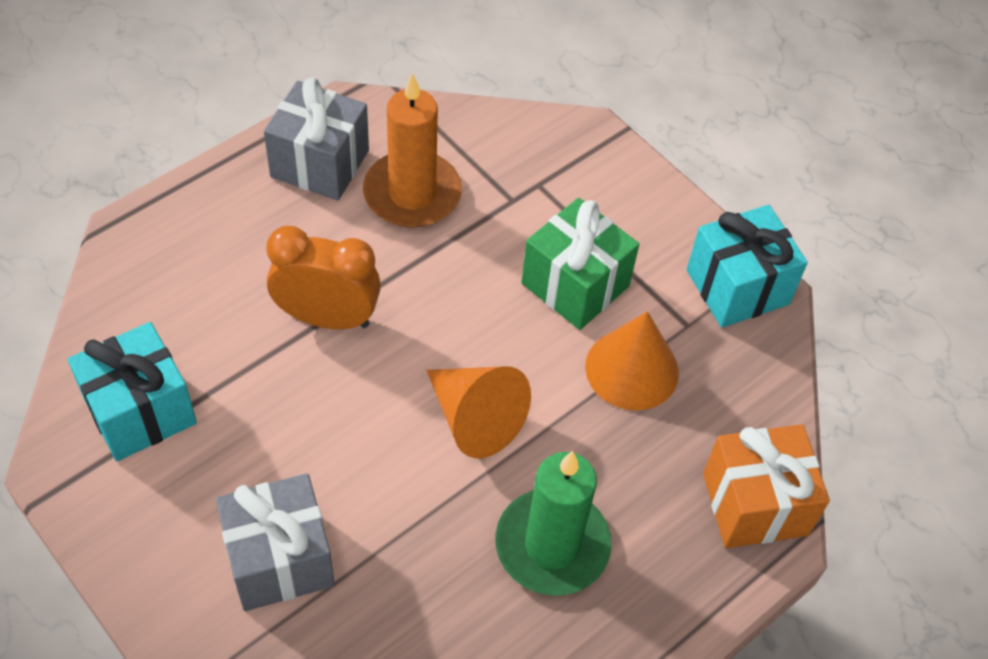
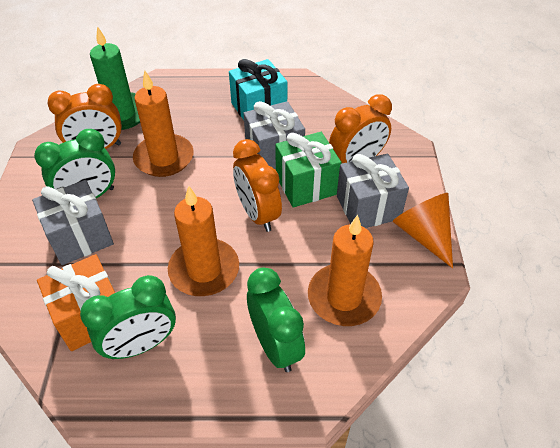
green clock: 0 -> 3
grey gift: 2 -> 3
orange candle: 1 -> 3
orange clock: 1 -> 3
orange cone: 2 -> 1
turquoise gift: 2 -> 1

